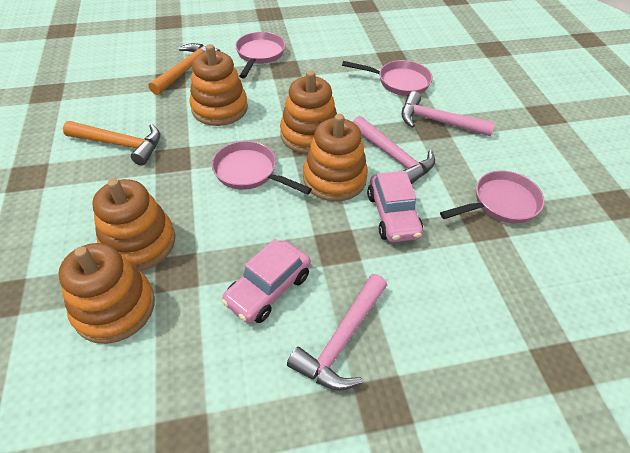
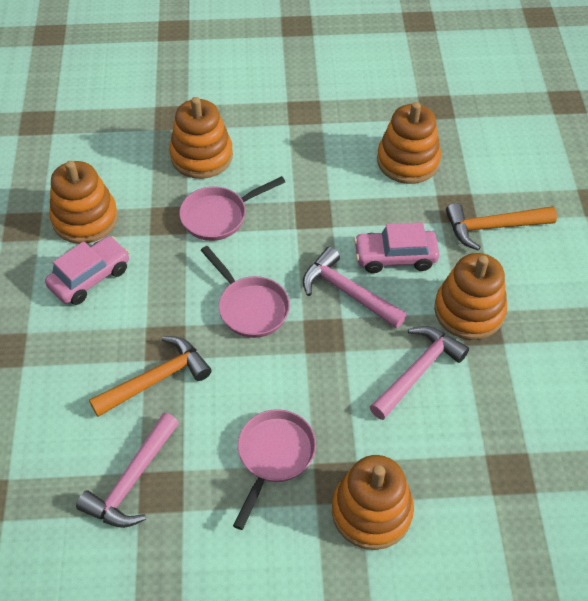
pink pan: 4 -> 3

